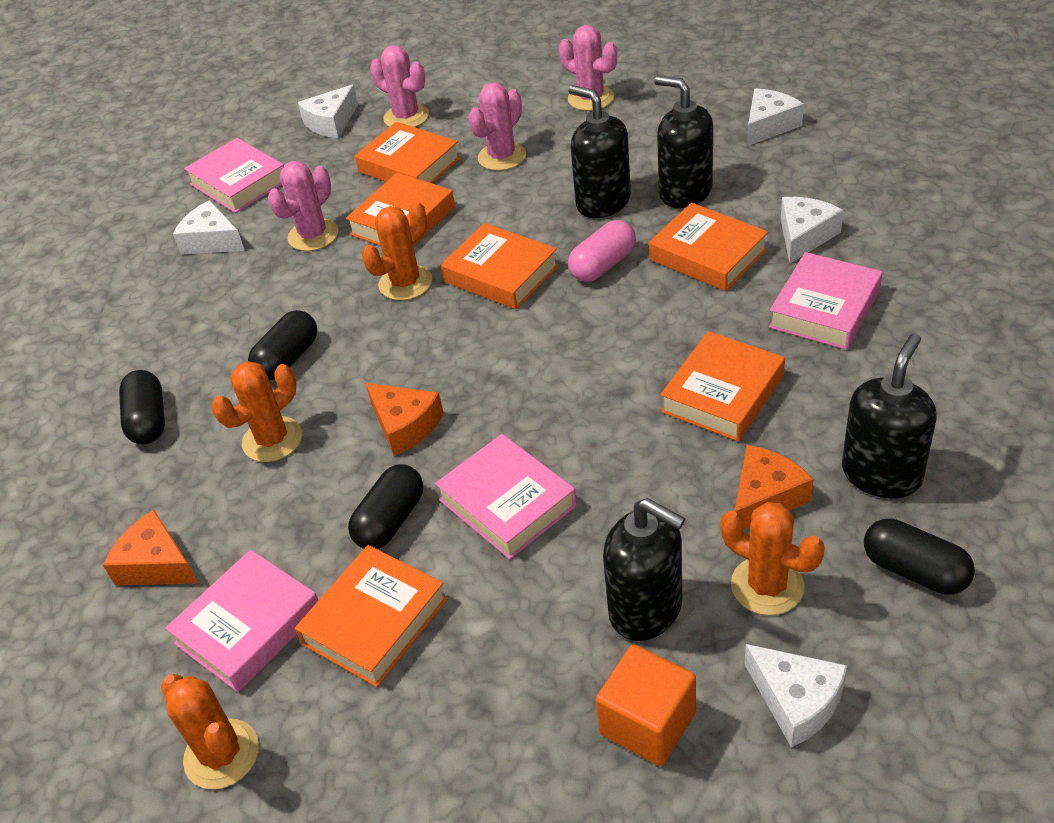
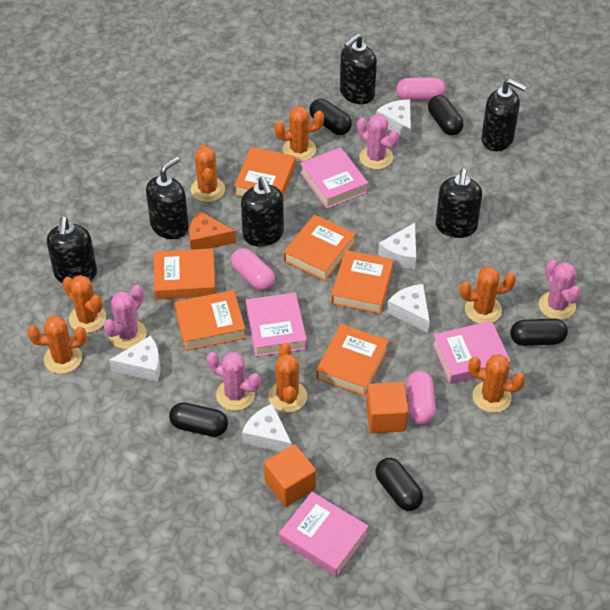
black capsule: 4 -> 5
black soap dispenser: 4 -> 6
orange cactus: 4 -> 7
orange cheese: 3 -> 1
orange cube: 1 -> 2
pink capsule: 1 -> 3

